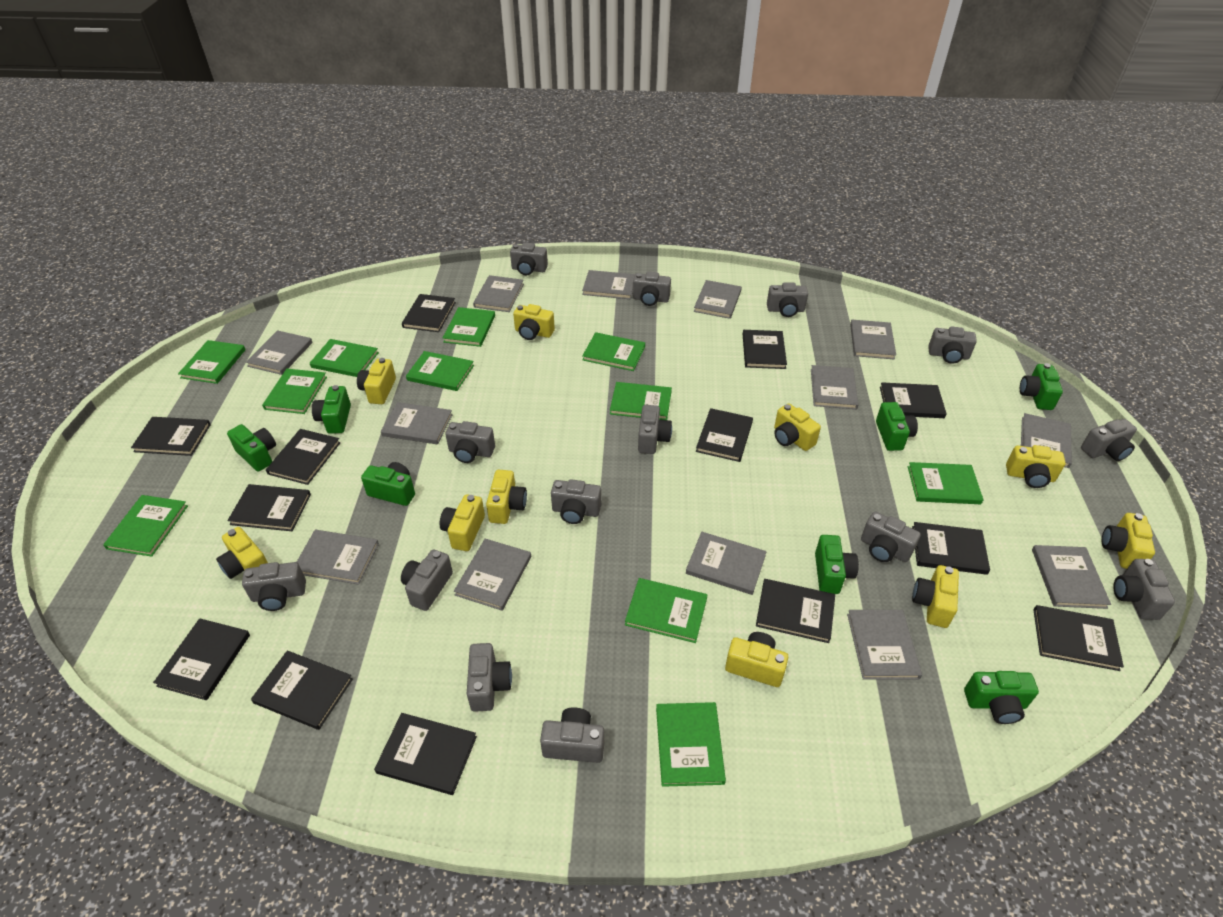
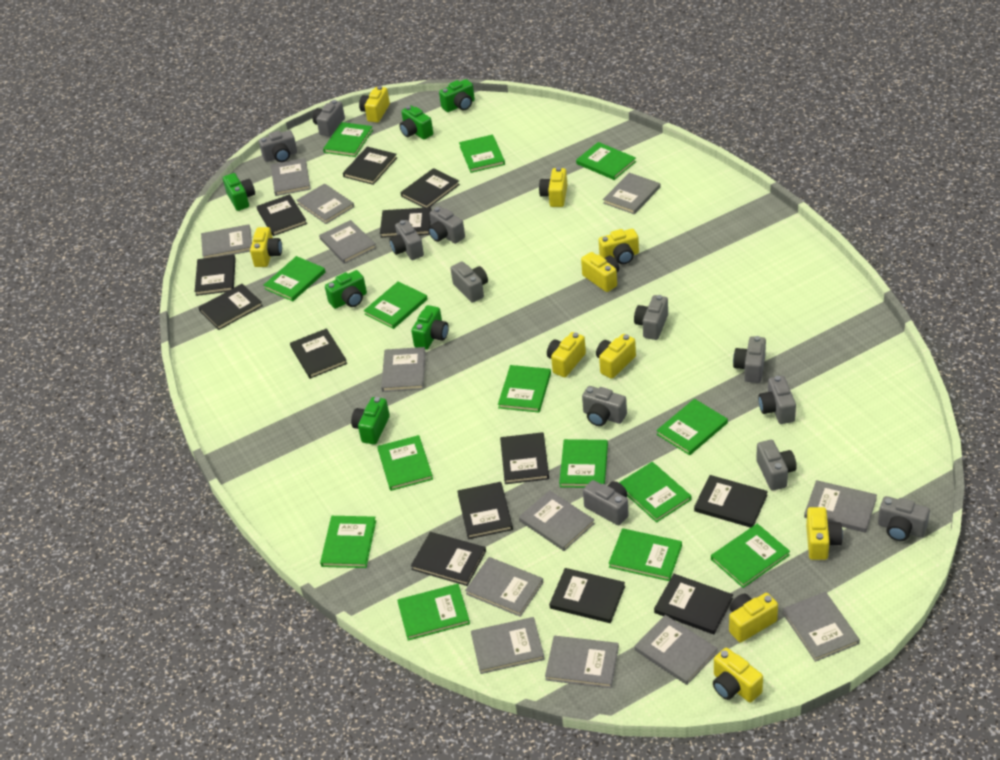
green book: 11 -> 14
green camera: 7 -> 6
grey camera: 14 -> 12

